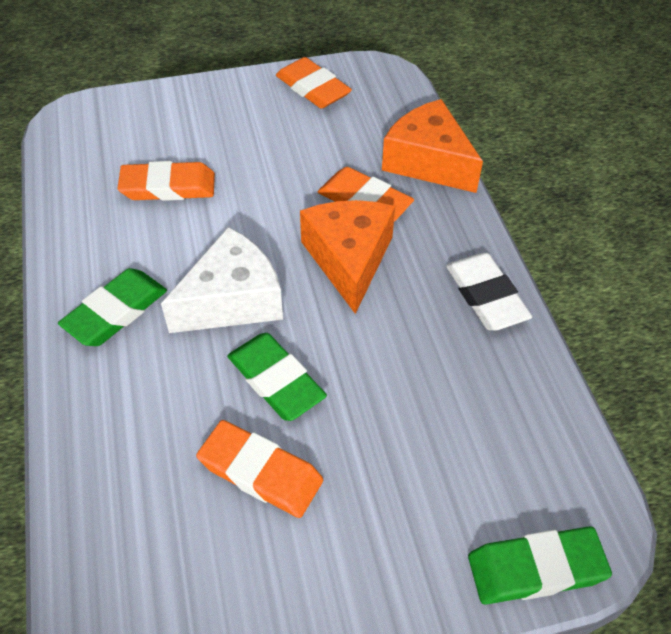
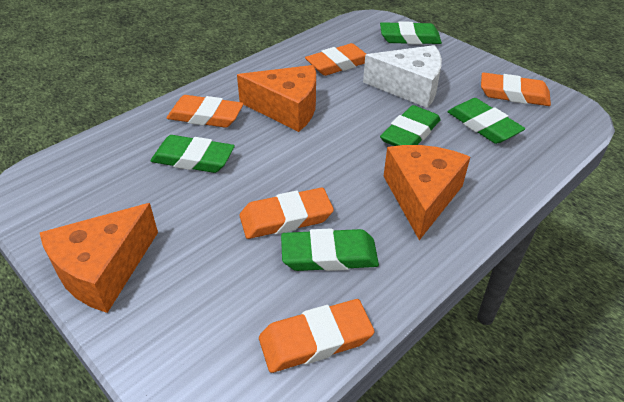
green eraser: 3 -> 5
orange cheese: 2 -> 3
orange eraser: 4 -> 5
white eraser: 1 -> 0

